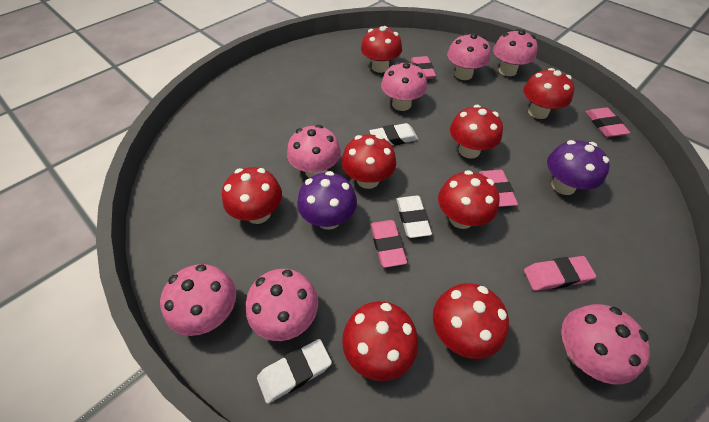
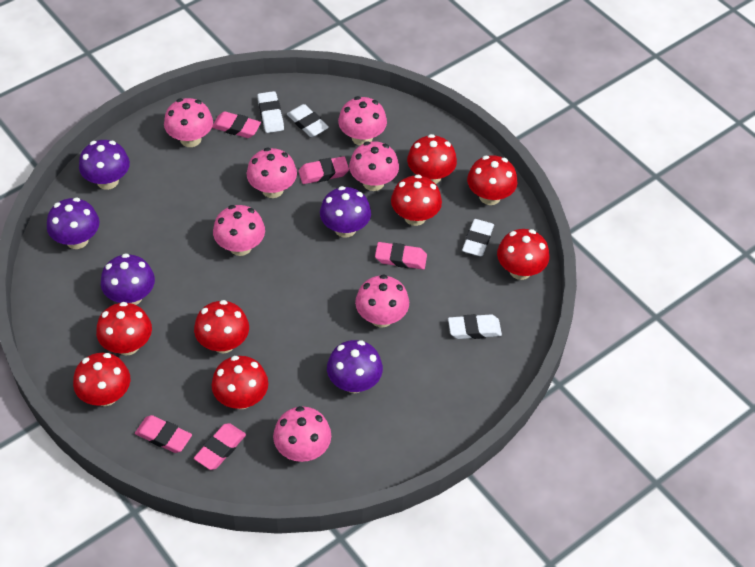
purple mushroom: 2 -> 5
white eraser: 3 -> 4

